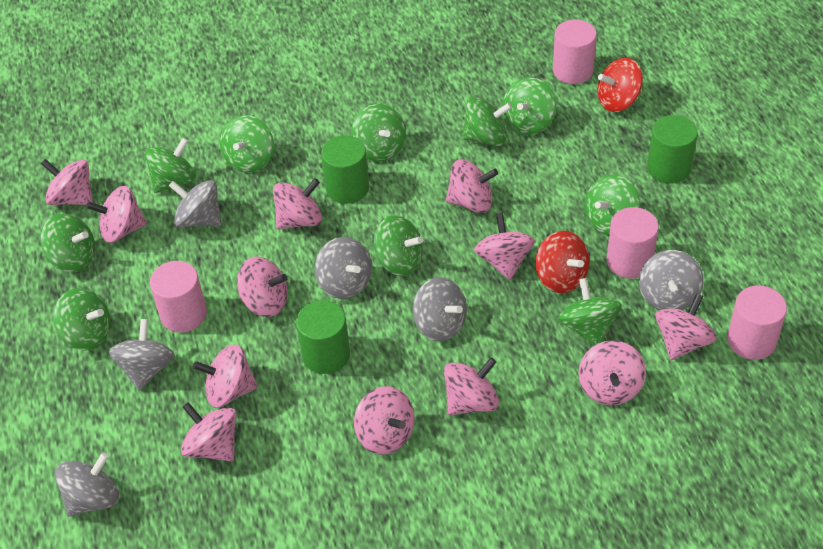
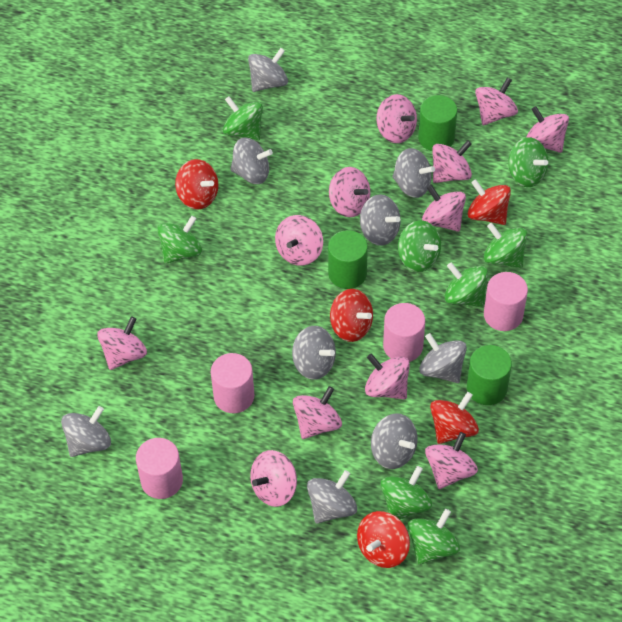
green spinning top: 10 -> 8
grey spinning top: 6 -> 9
red spinning top: 2 -> 5

